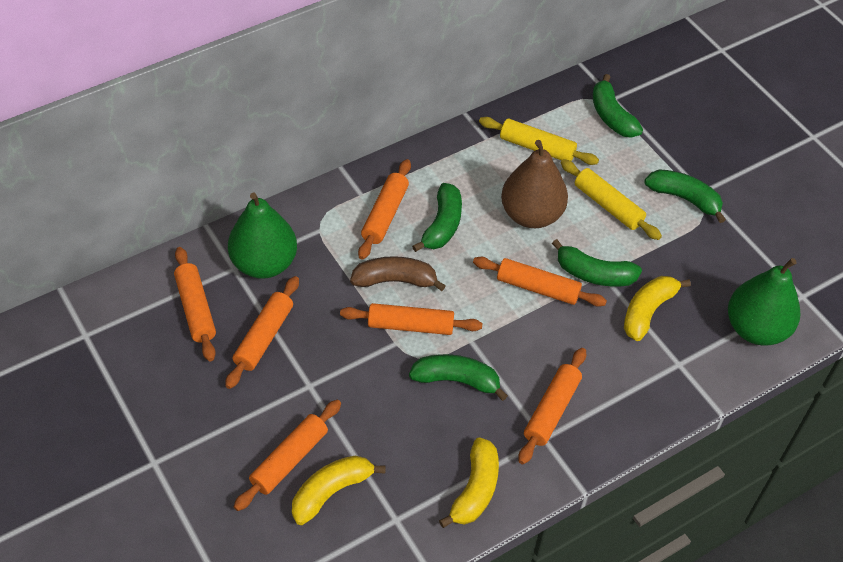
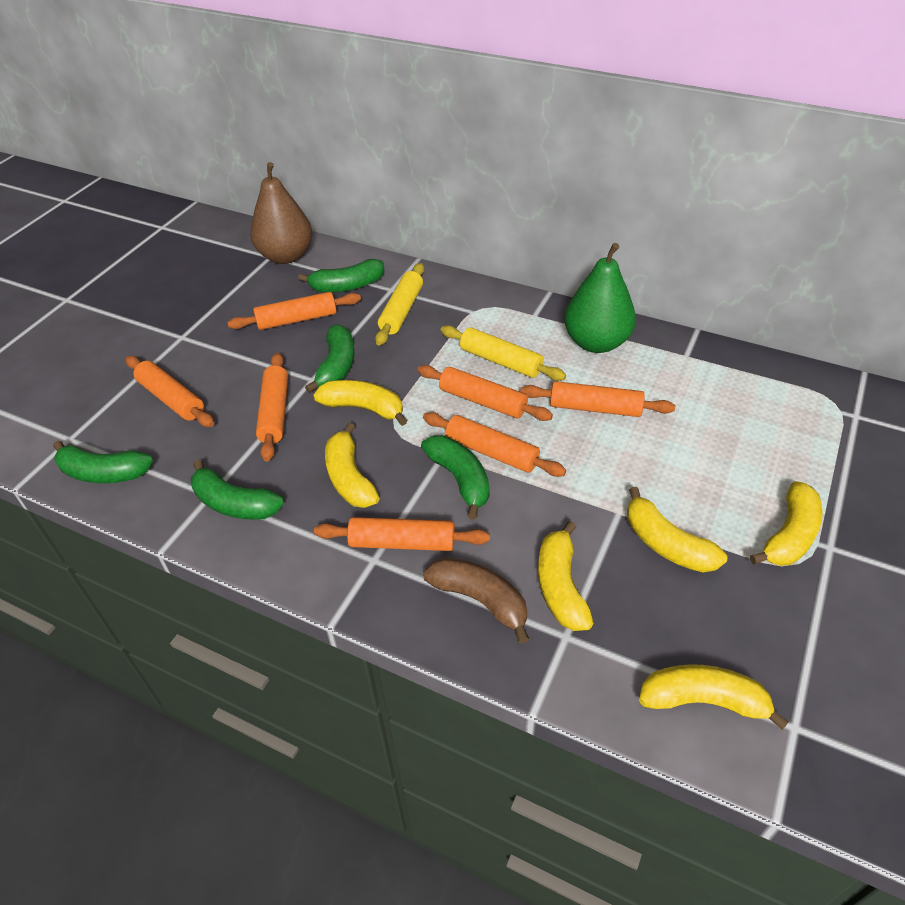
green pear: 2 -> 1
yellow banana: 3 -> 6

